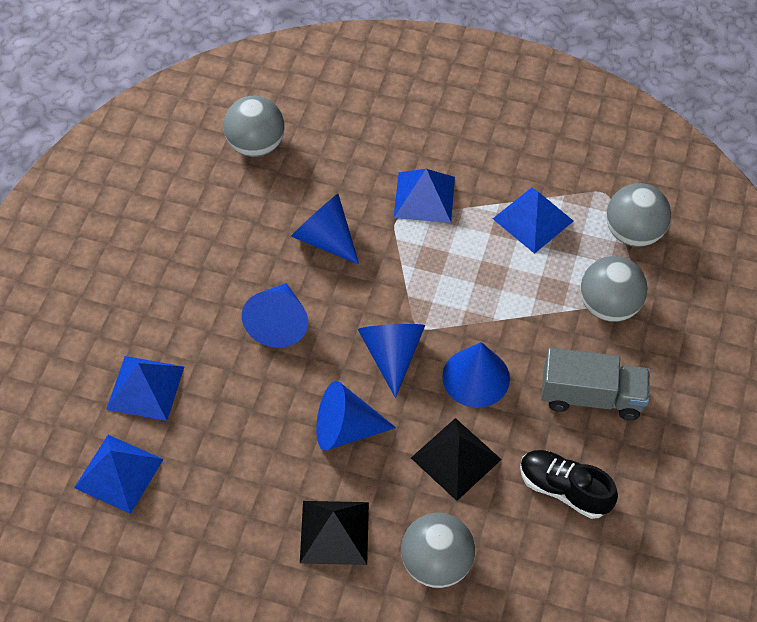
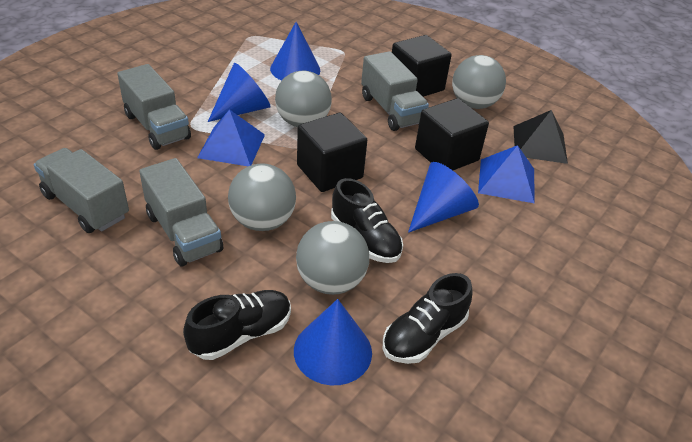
black cube: 0 -> 3
black pyramid: 2 -> 1
black shoe: 1 -> 3
blue cone: 5 -> 4
blue pyramid: 4 -> 2
grey truck: 1 -> 4

